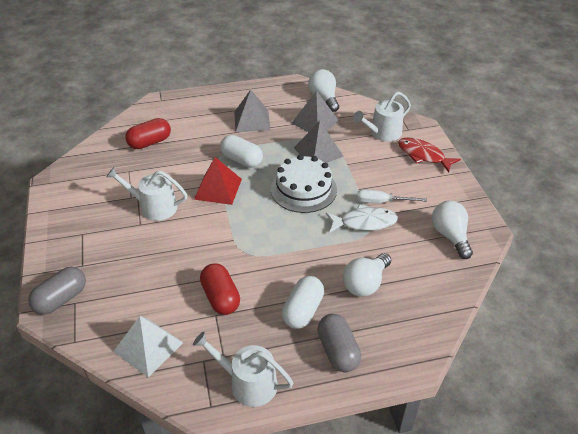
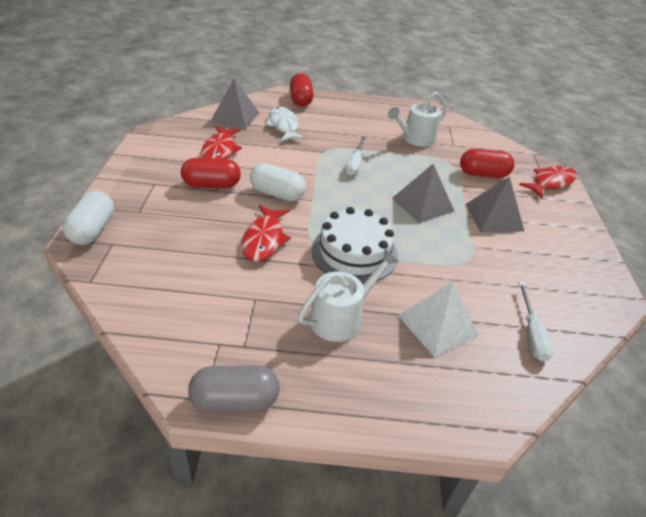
grey capsule: 2 -> 1
red capsule: 2 -> 3
red fish: 1 -> 3
red pyramid: 1 -> 0
white light bulb: 3 -> 0
white screwdriver: 1 -> 2
white watering can: 3 -> 2

